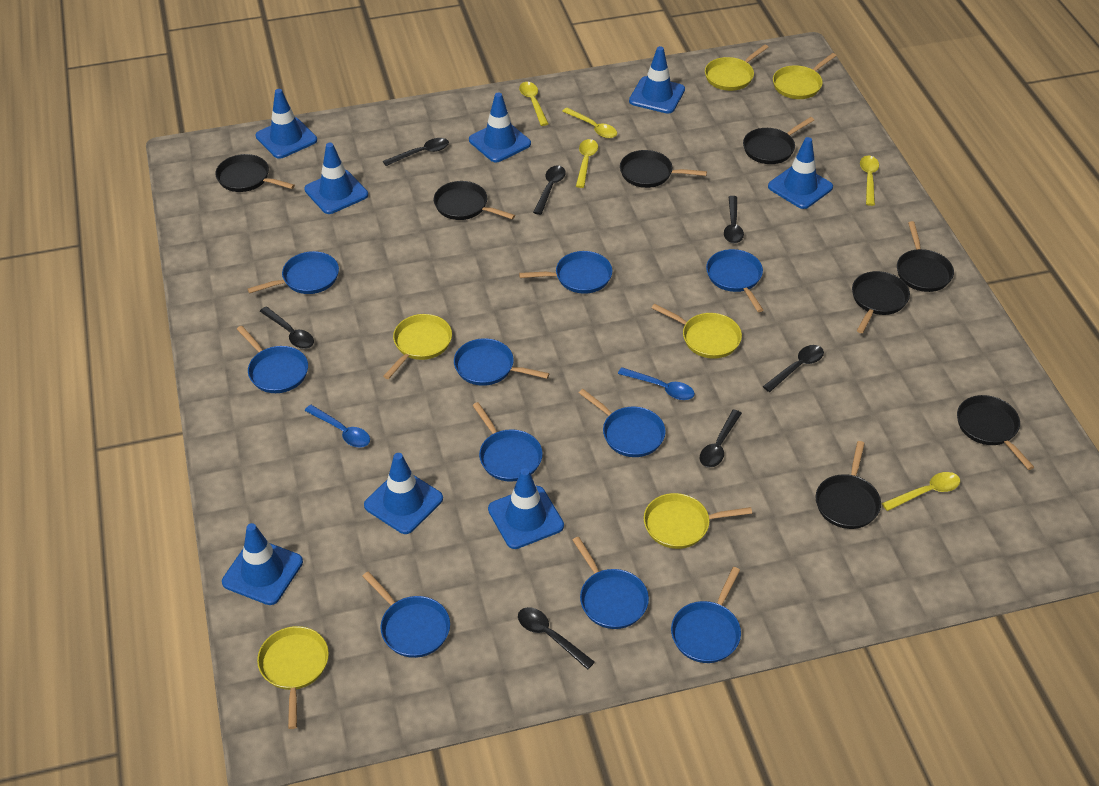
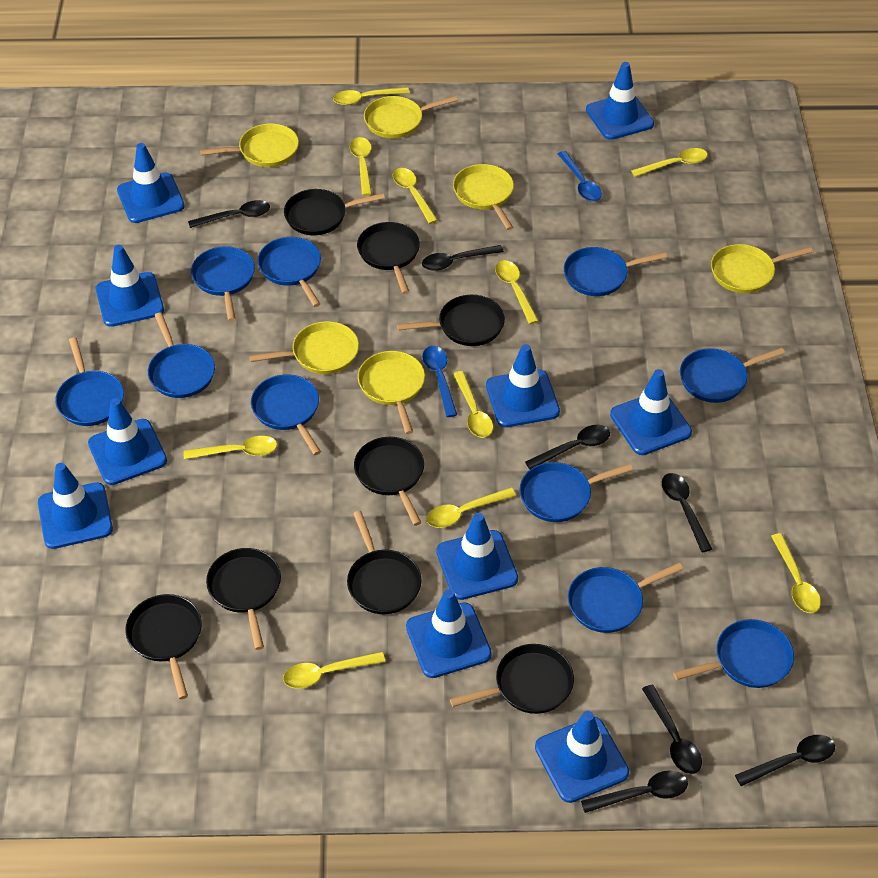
blue traffic cone: 8 -> 10
yellow spoon: 5 -> 10

